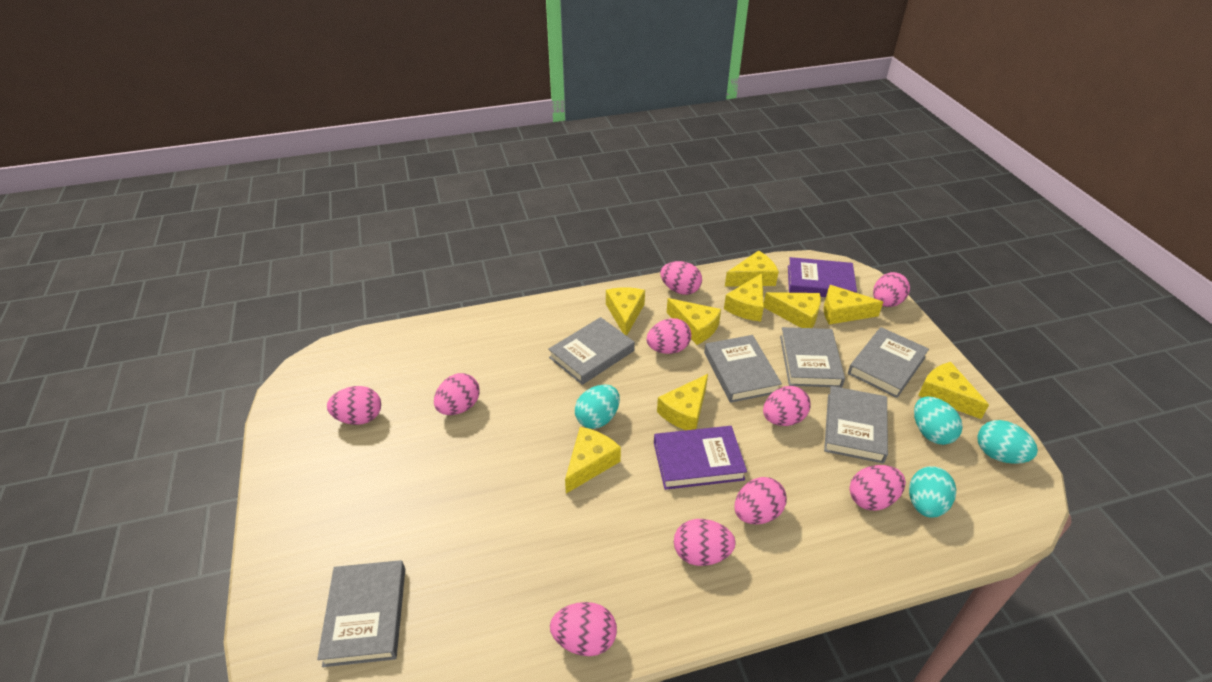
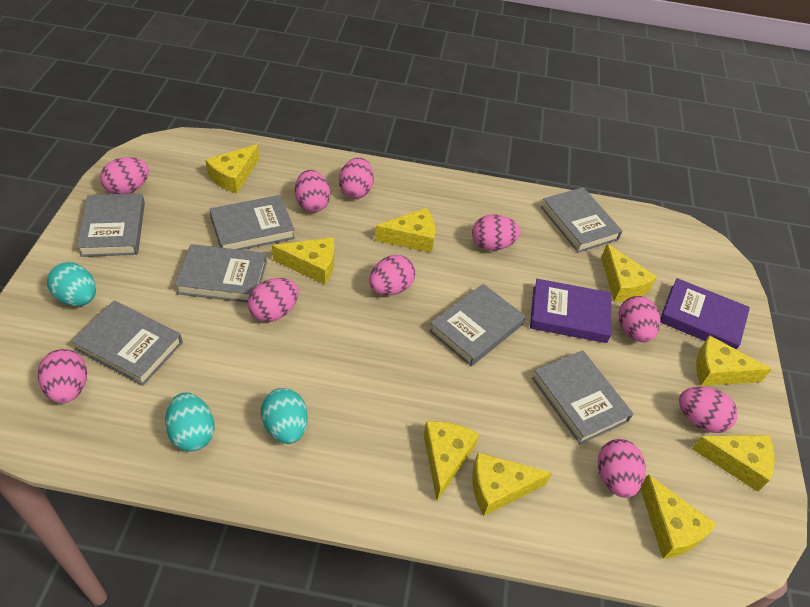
grey book: 6 -> 7
turquoise egg: 4 -> 3

